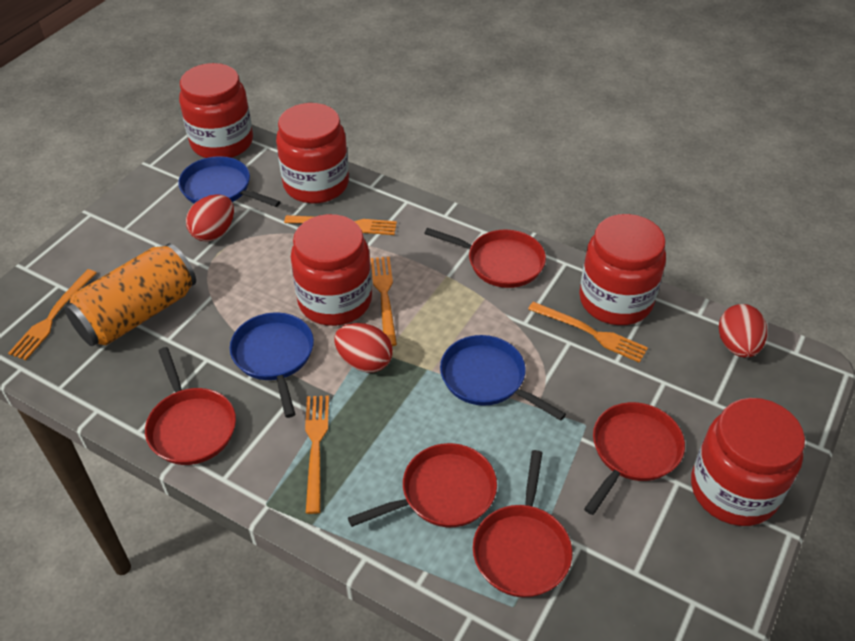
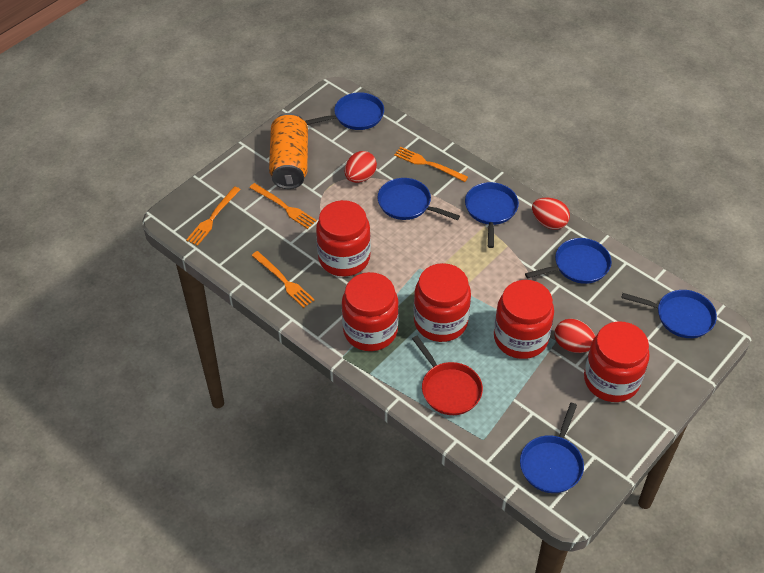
blue pan: 3 -> 6
orange fork: 5 -> 4
red pan: 5 -> 1

